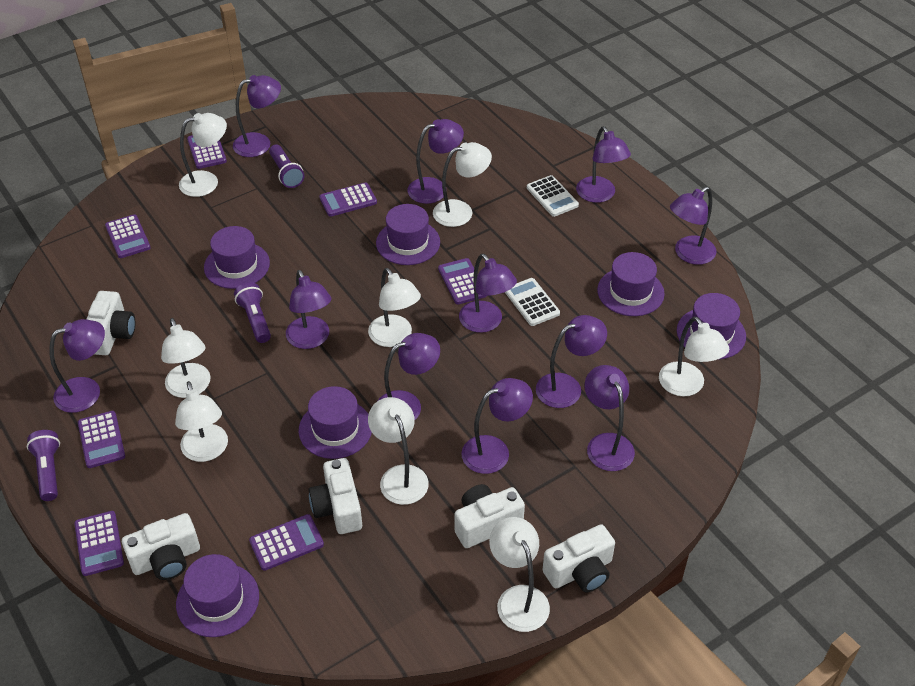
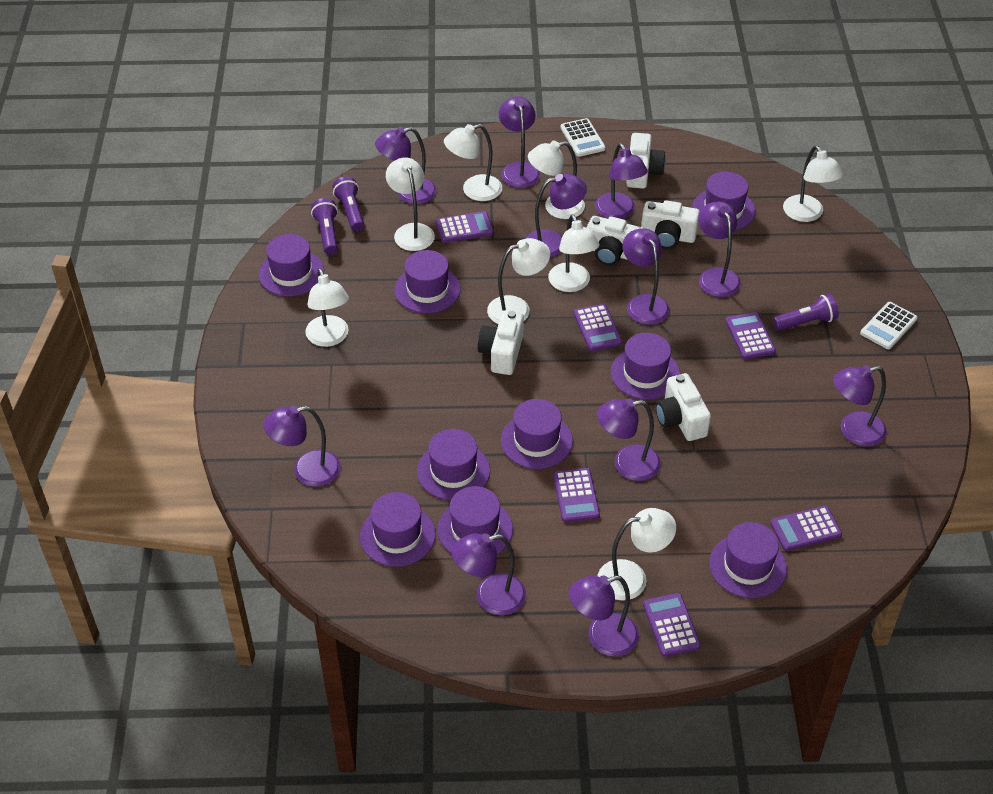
purple calculator: 7 -> 6
purple hat: 6 -> 9

